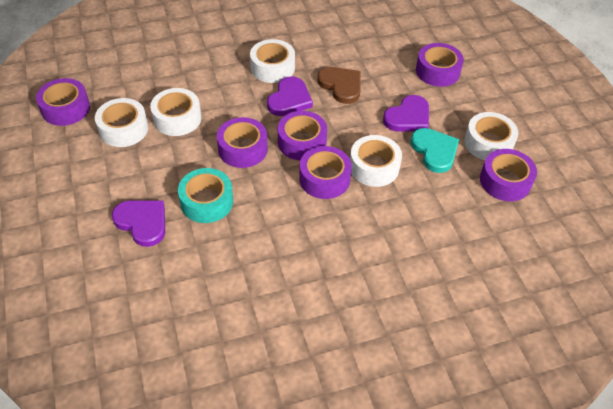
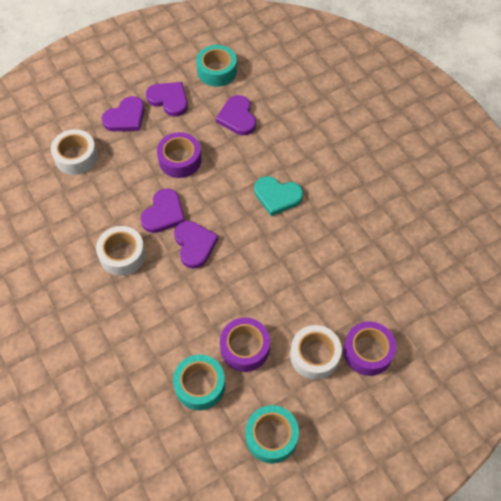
brown heart: 1 -> 0
purple heart: 3 -> 5
purple tape: 6 -> 3
turquoise tape: 1 -> 3
white tape: 5 -> 3

